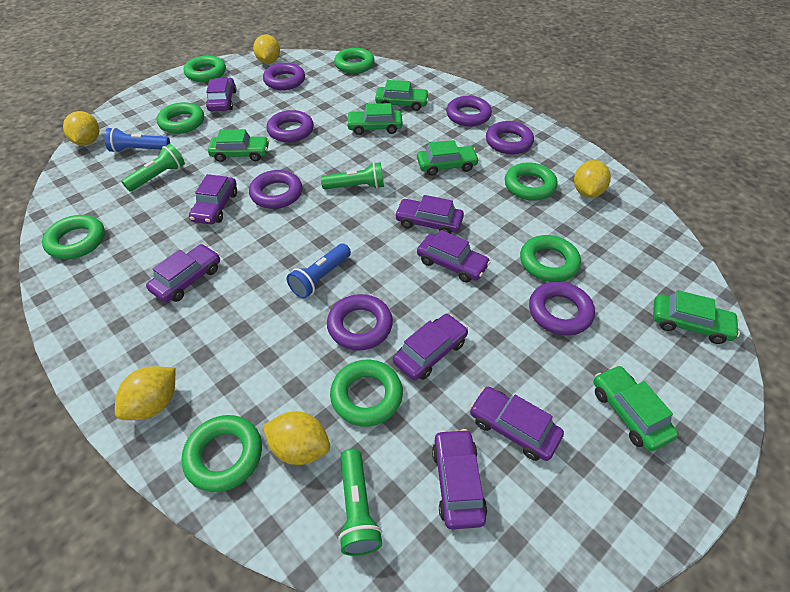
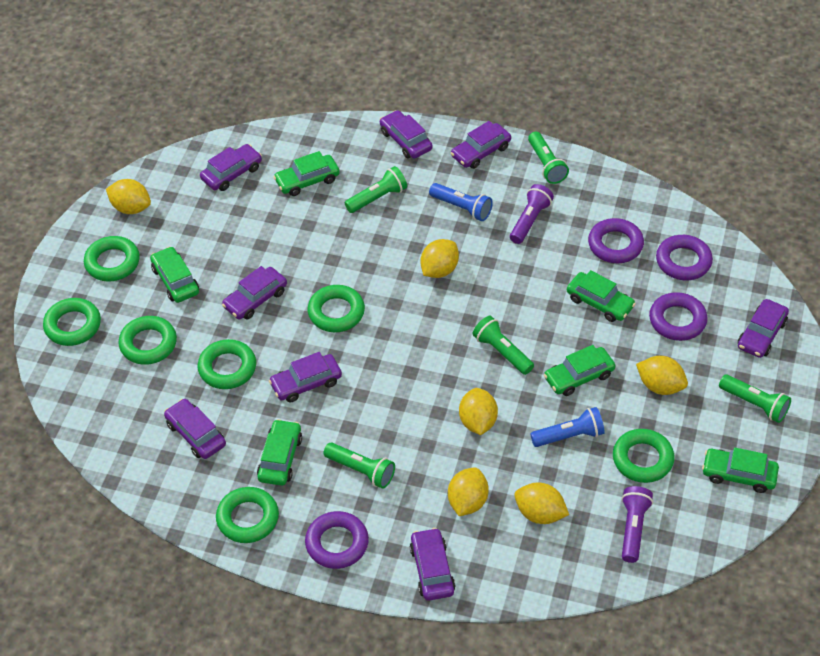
green flashlight: 3 -> 5
green ring: 8 -> 7
purple flashlight: 0 -> 2
purple ring: 7 -> 4
yellow lemon: 5 -> 6

